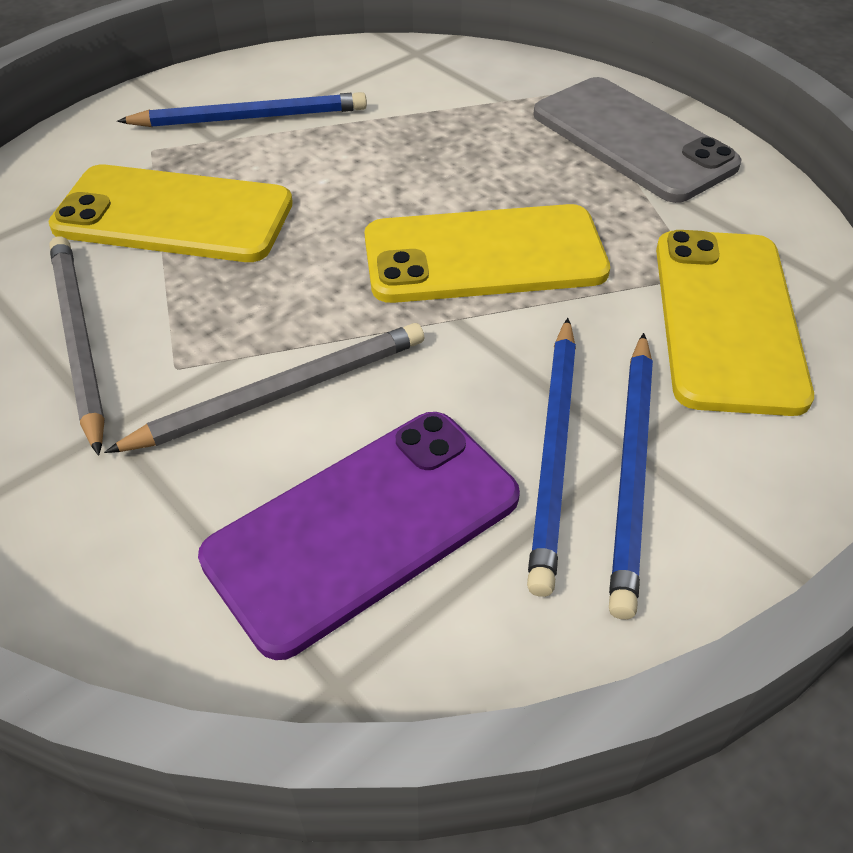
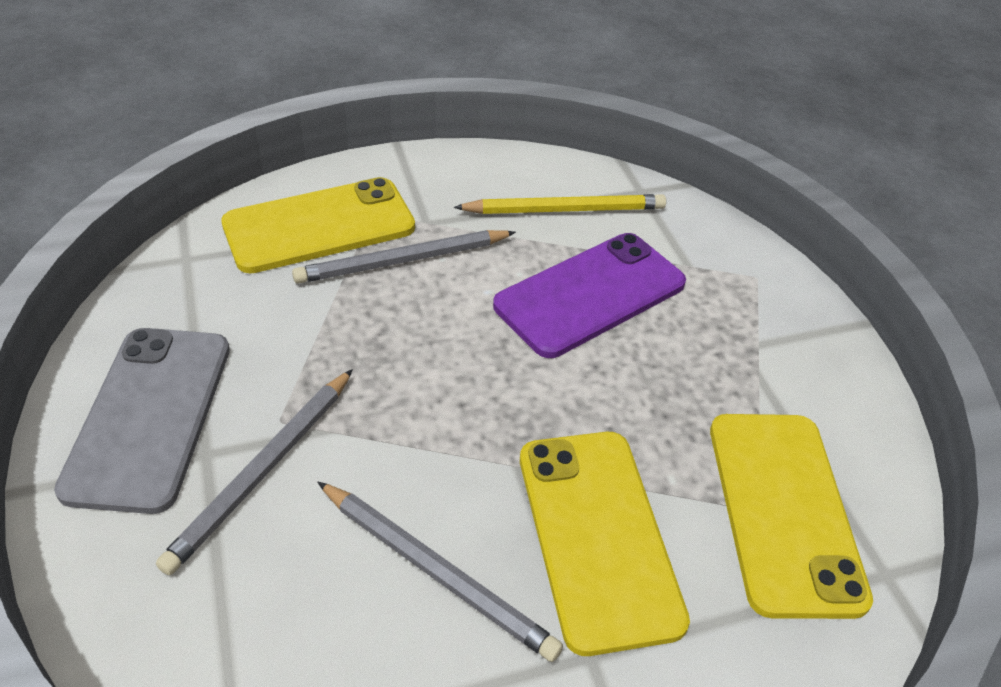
blue pencil: 3 -> 0
grey pencil: 2 -> 3
yellow pencil: 0 -> 1

